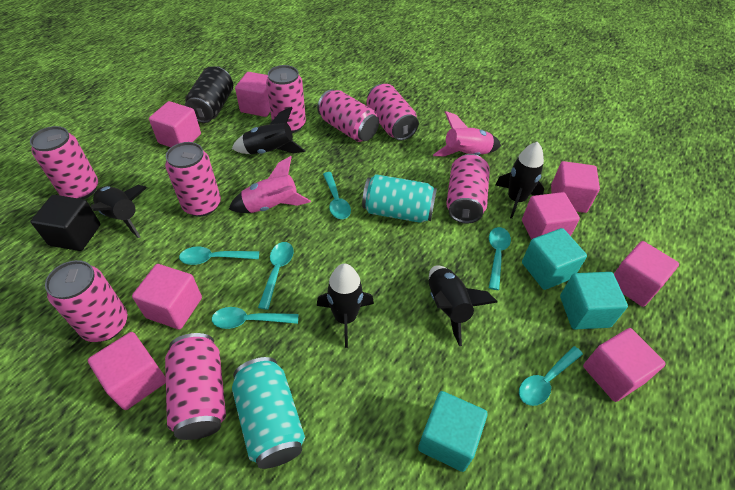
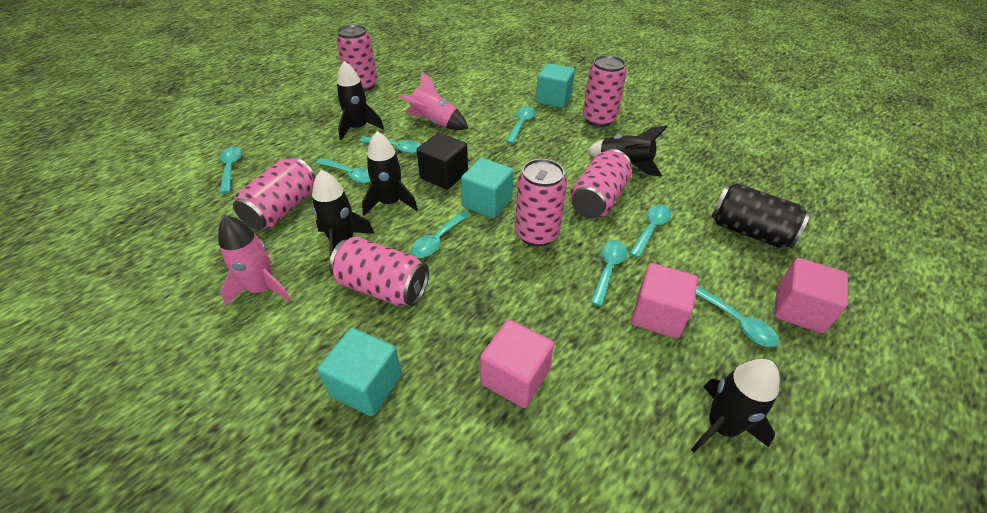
pink can: 8 -> 6
pink cube: 8 -> 3
turquoise can: 2 -> 0
turquoise spoon: 6 -> 8

